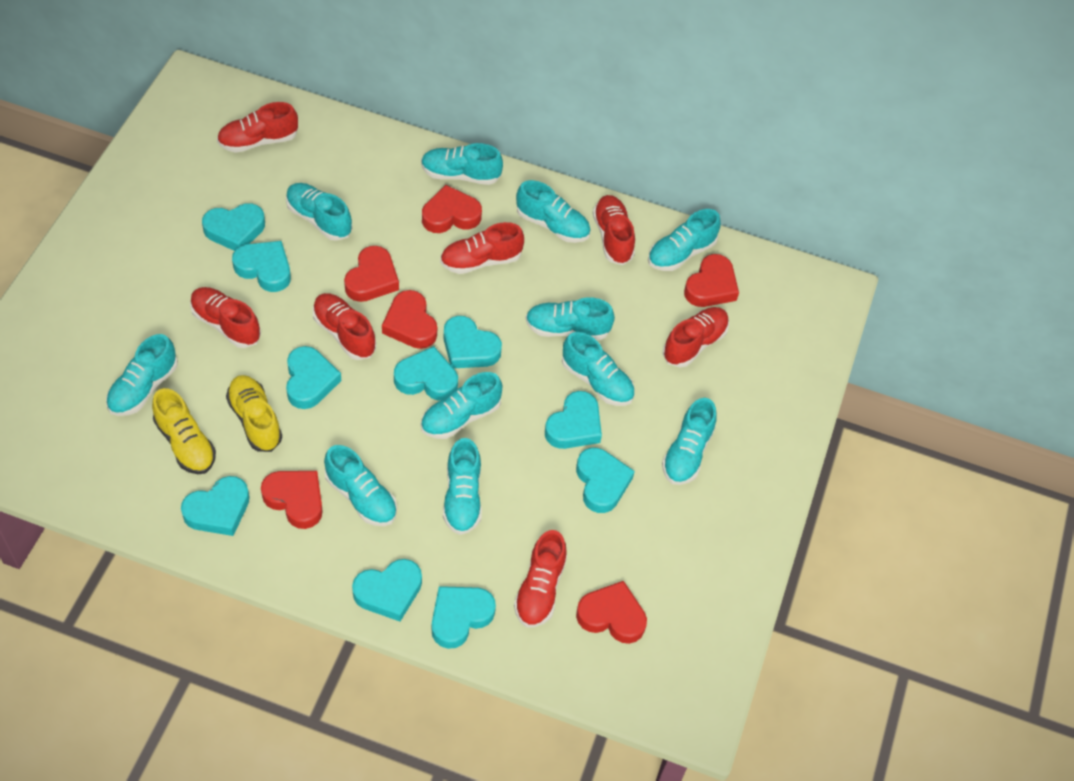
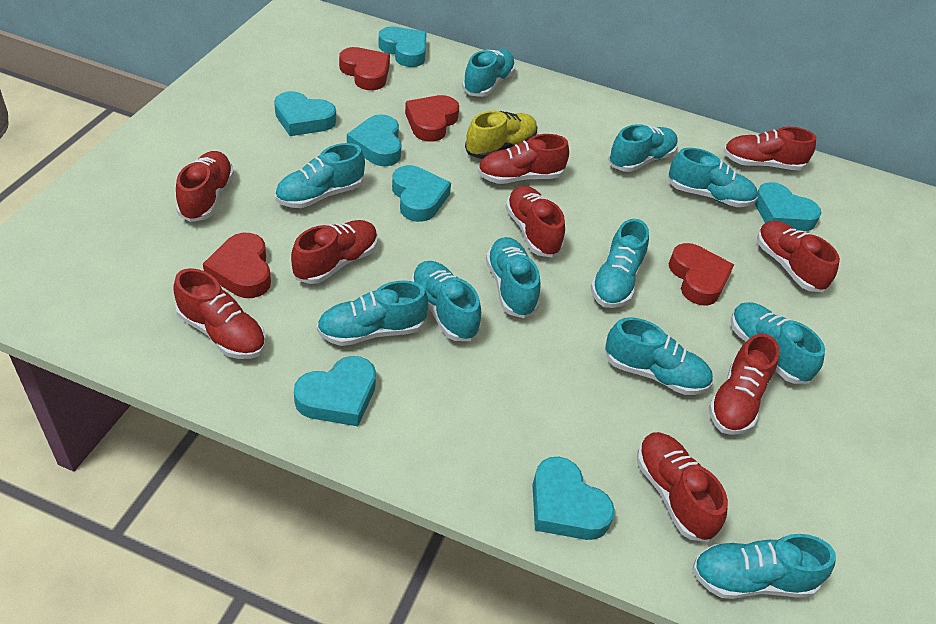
red heart: 6 -> 4
red shoe: 7 -> 9
turquoise heart: 10 -> 7
yellow shoe: 2 -> 1

